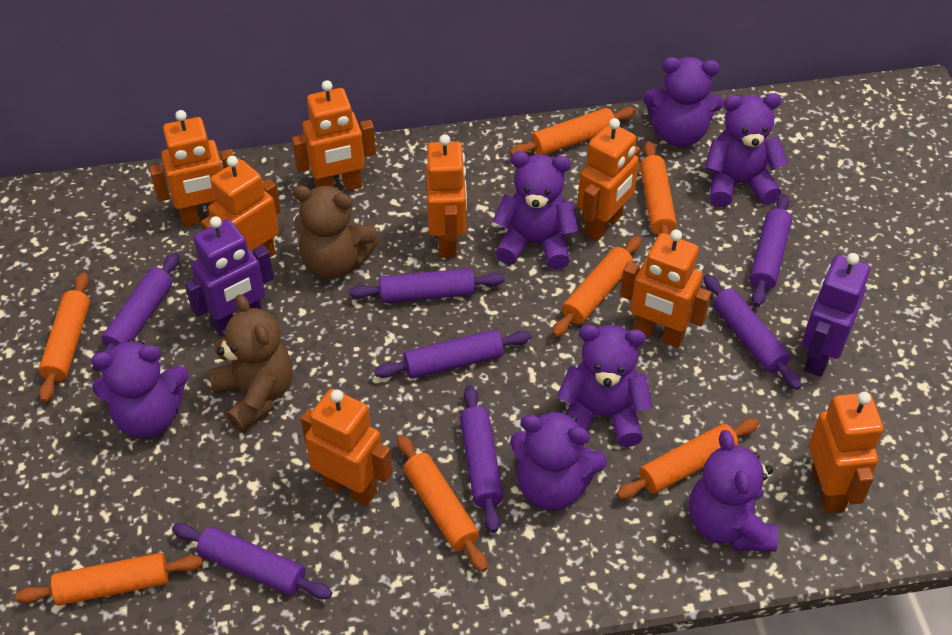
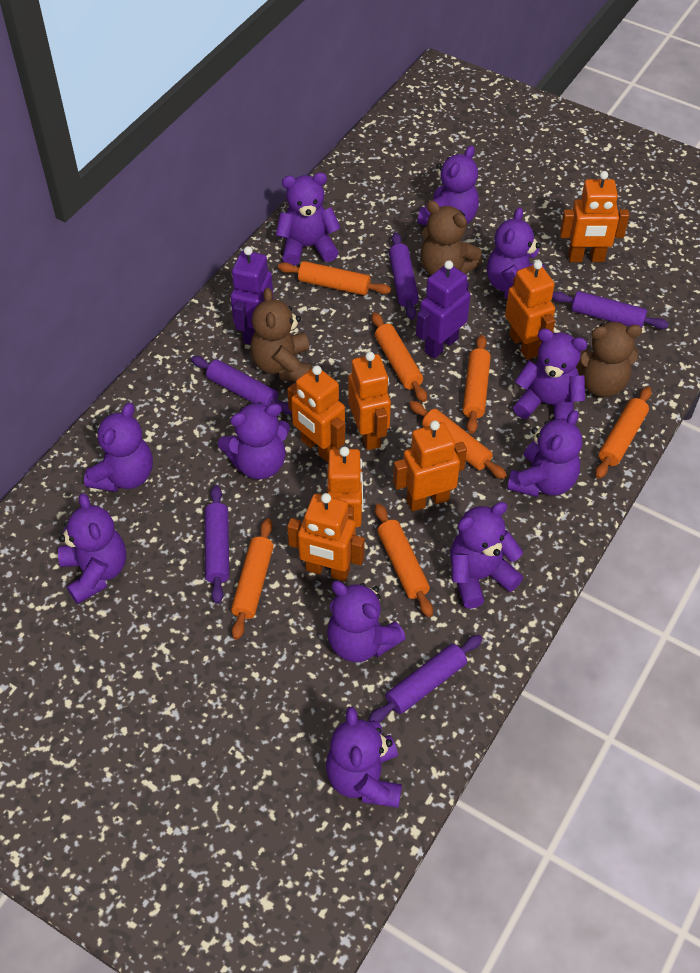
brown teddy bear: 2 -> 3
orange robot: 8 -> 7
purple rolling pin: 7 -> 5
purple teddy bear: 7 -> 11

